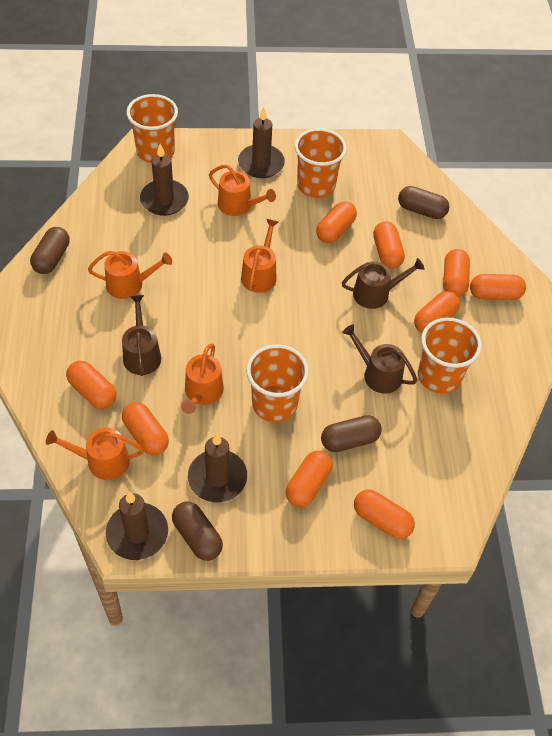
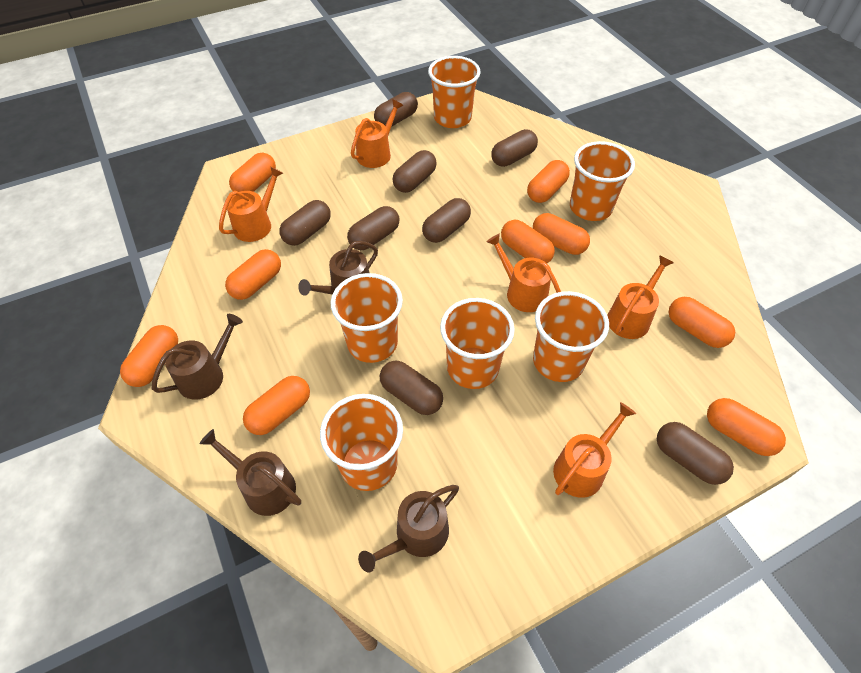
brown candle: 4 -> 0
brown capsule: 4 -> 8
brown watering can: 3 -> 4
orange cup: 4 -> 6

